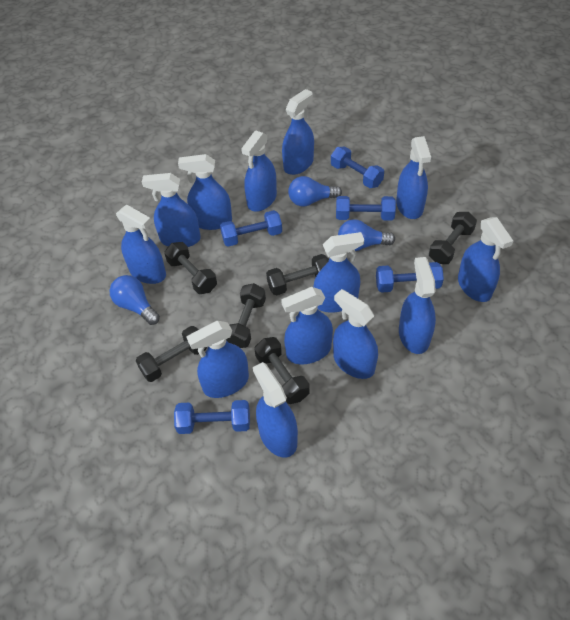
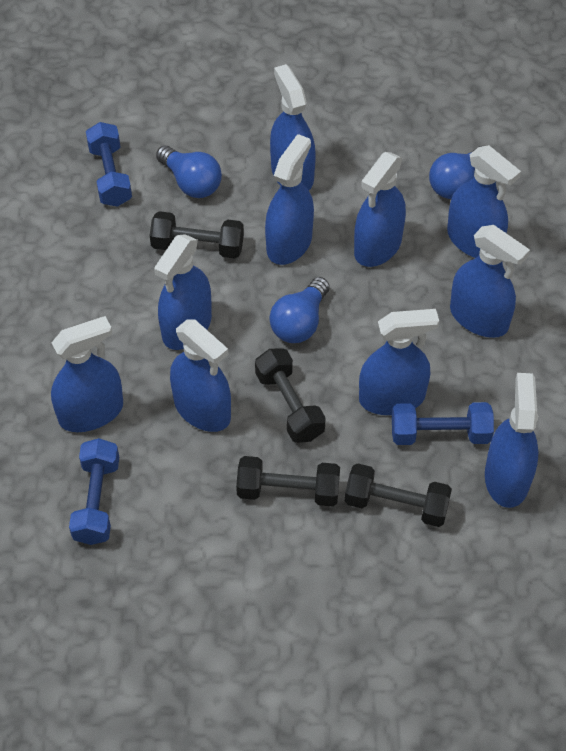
black dumbbell: 6 -> 4
blue dumbbell: 5 -> 3
blue spray bottle: 13 -> 10

